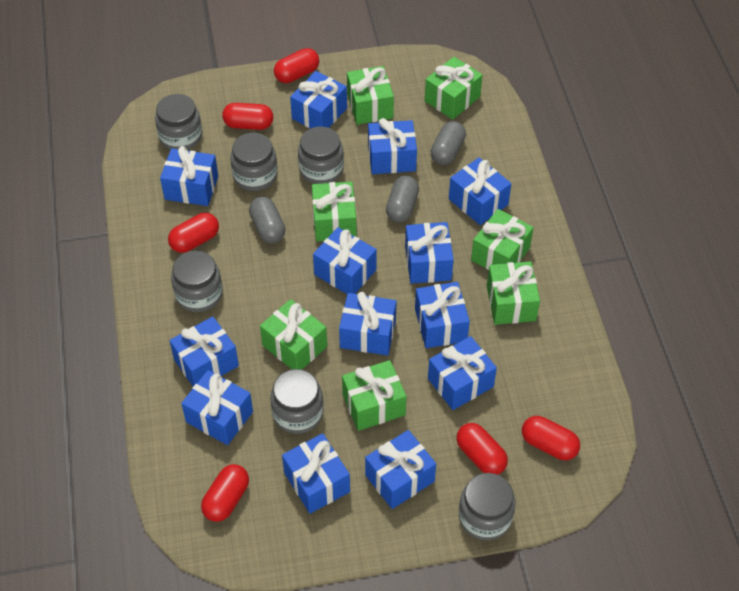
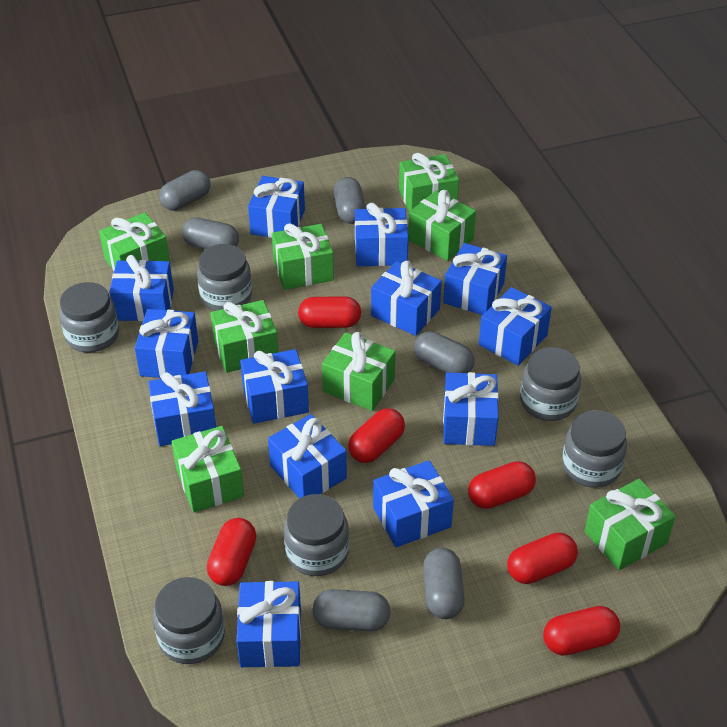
green gift: 7 -> 8
grey capsule: 3 -> 6

